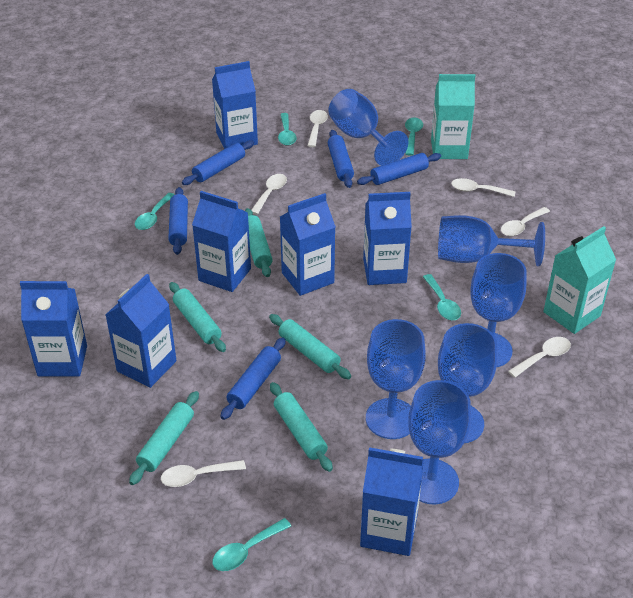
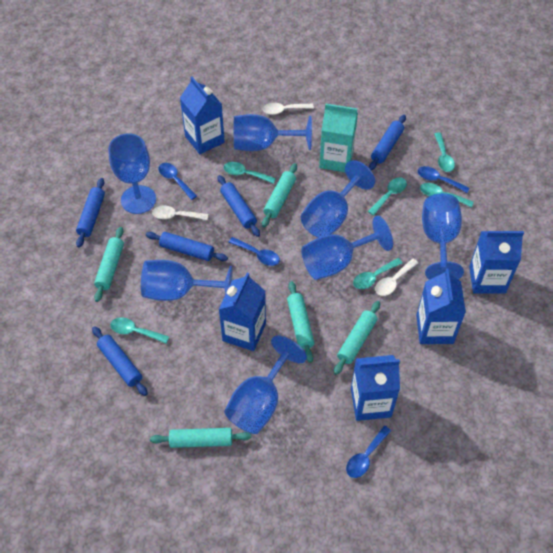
blue carton: 7 -> 5
blue goblet: 6 -> 7
blue spoon: 0 -> 4
turquoise carton: 2 -> 1
turquoise spoon: 5 -> 6
white spoon: 6 -> 3

